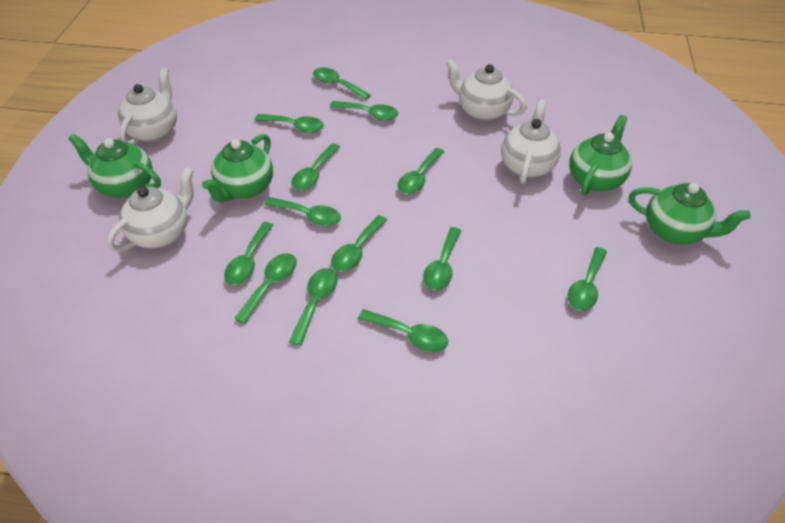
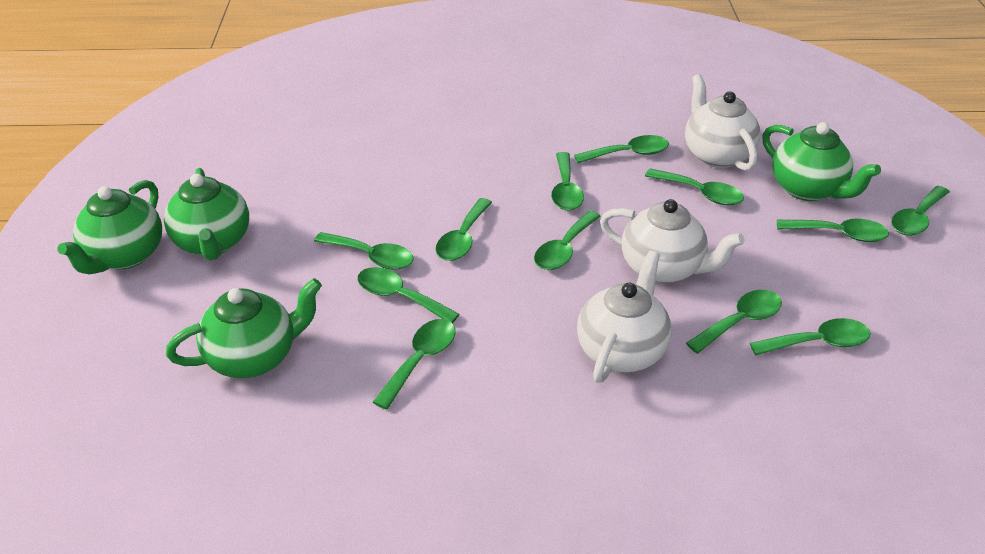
green spoon: 13 -> 12
white teapot: 4 -> 3

